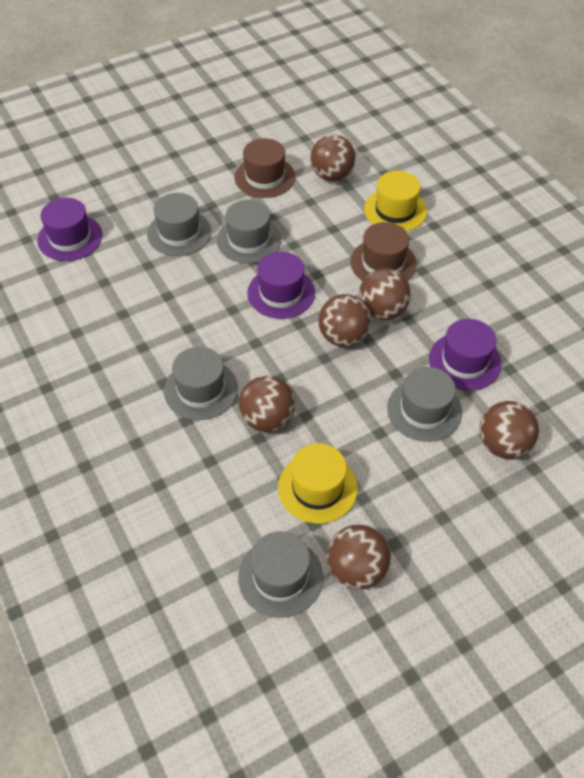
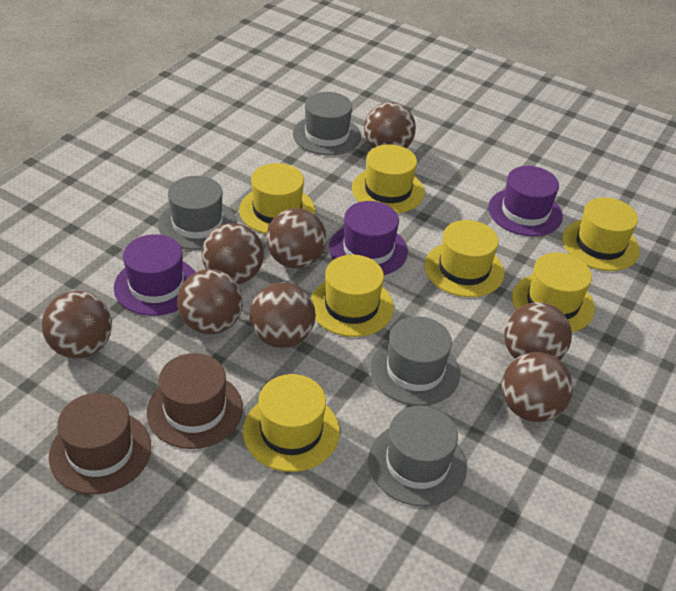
brown ball: 6 -> 8
grey hat: 5 -> 4
yellow hat: 2 -> 7

